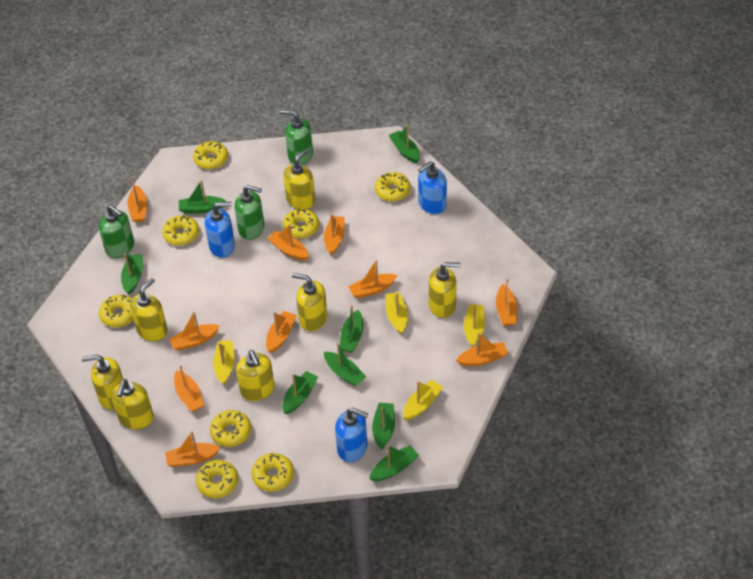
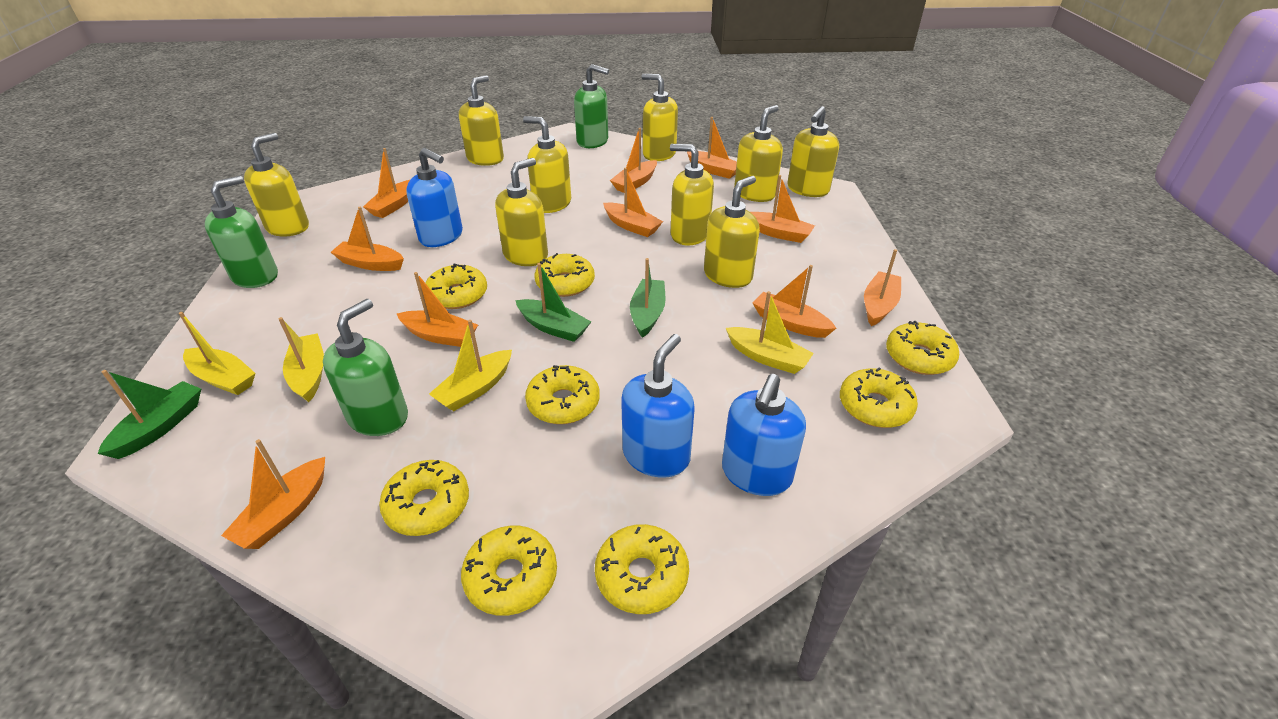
green boat: 8 -> 3
yellow soap dispenser: 7 -> 9

